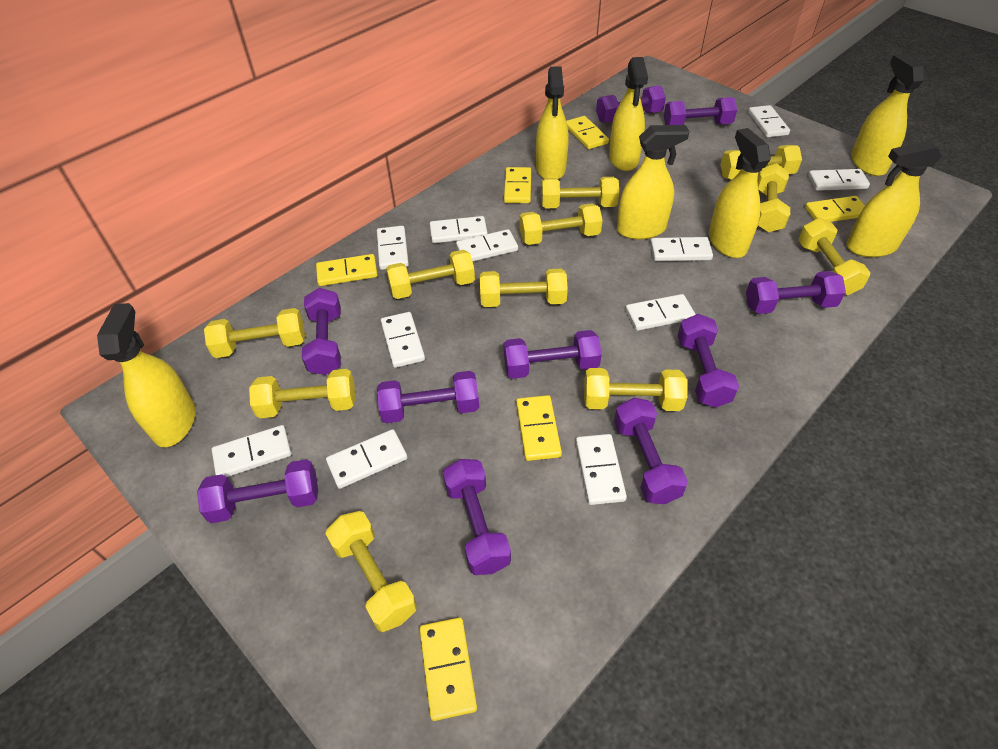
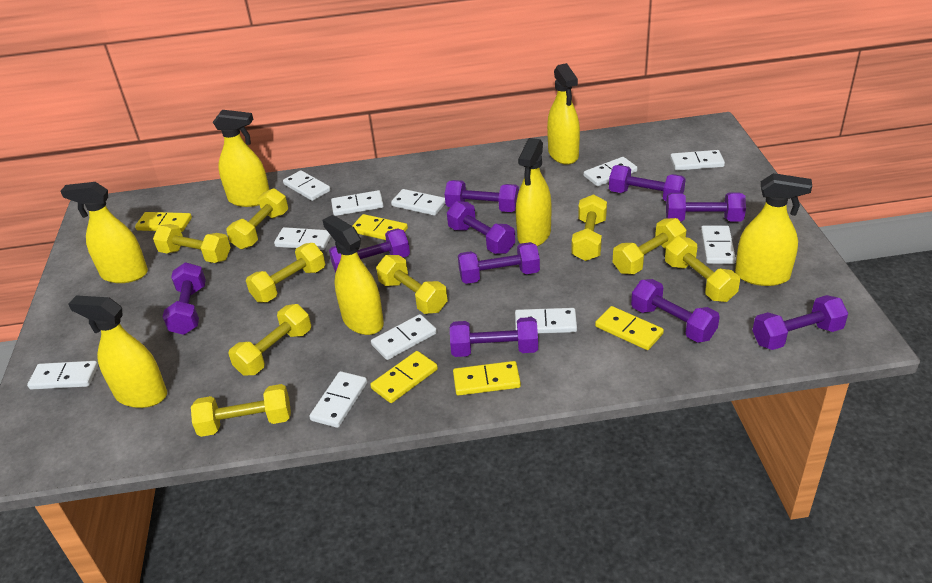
yellow domino: 6 -> 5
yellow dumbbell: 11 -> 9

